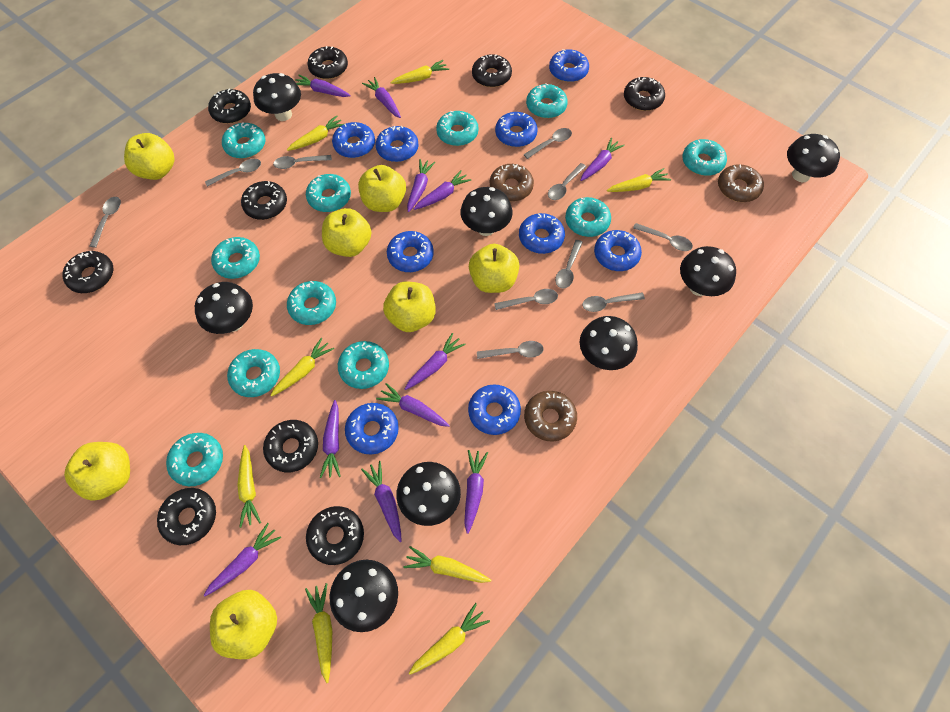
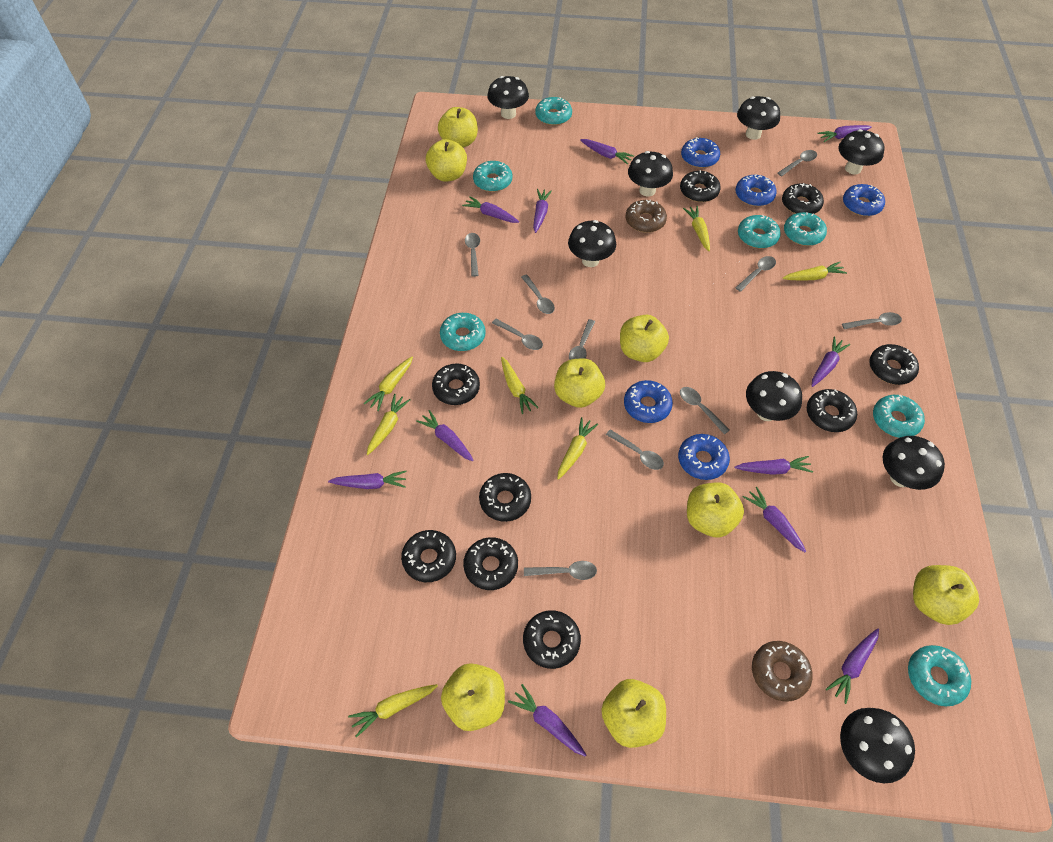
blue donut: 9 -> 5
brown donut: 3 -> 2
turquoise donut: 11 -> 7
yellow apple: 7 -> 8
yellow carrot: 8 -> 7

